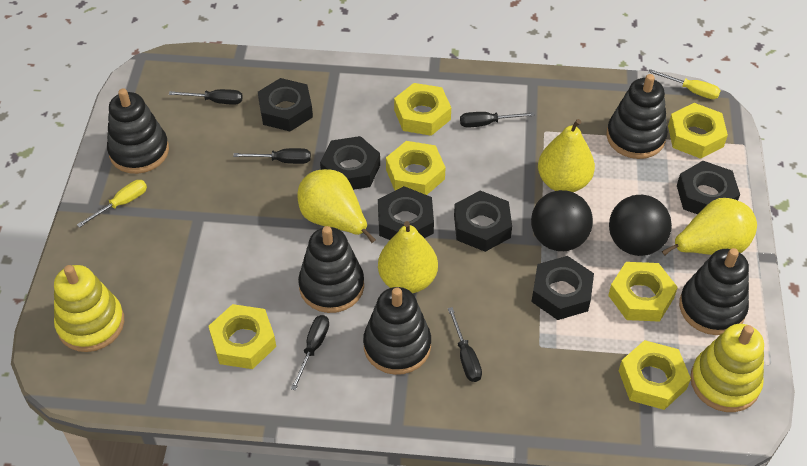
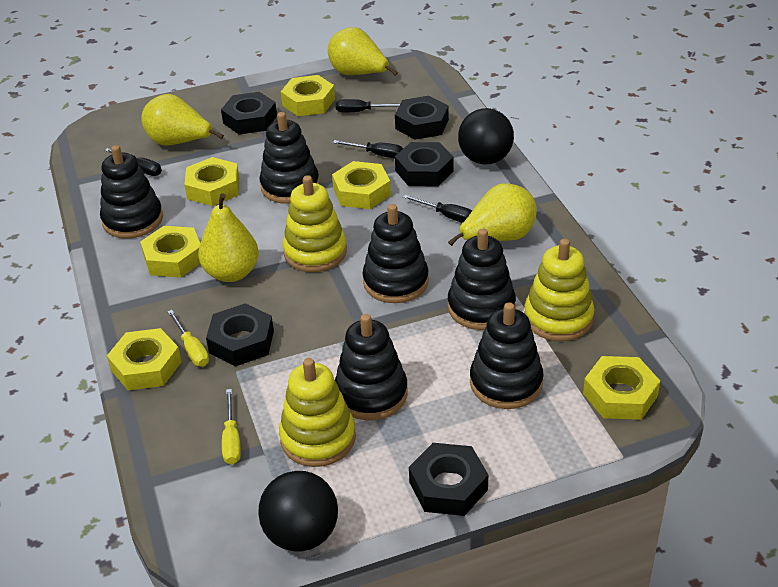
black nut: 6 -> 5
black screwdriver: 5 -> 4
black stacking toy: 5 -> 6
yellow stacking toy: 2 -> 3

